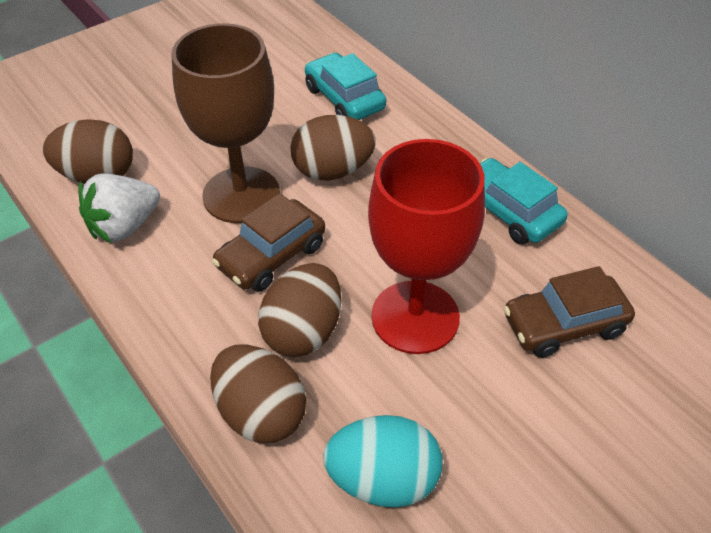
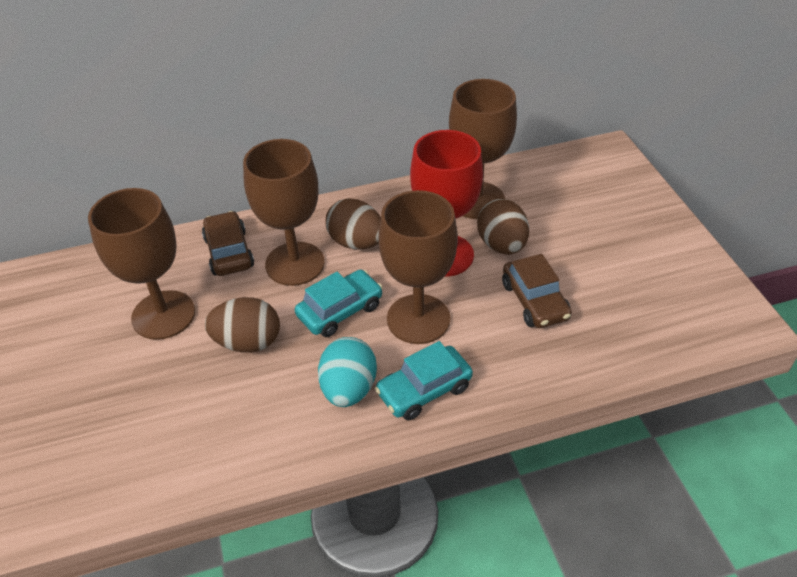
brown egg: 4 -> 3
brown goblet: 1 -> 4
white strawberry: 1 -> 0

